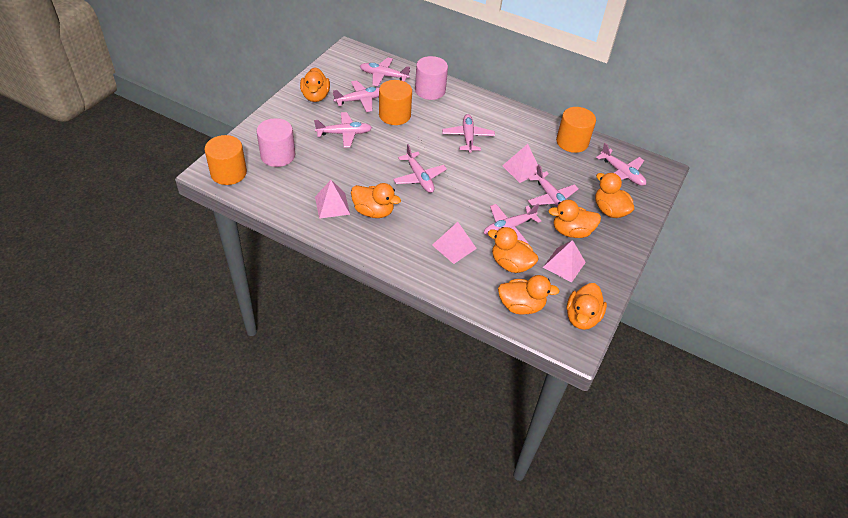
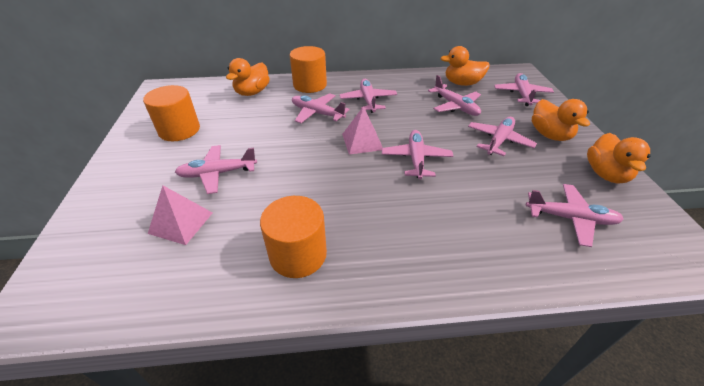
orange duck: 7 -> 4
pink cylinder: 2 -> 0
pink pyramid: 4 -> 2

